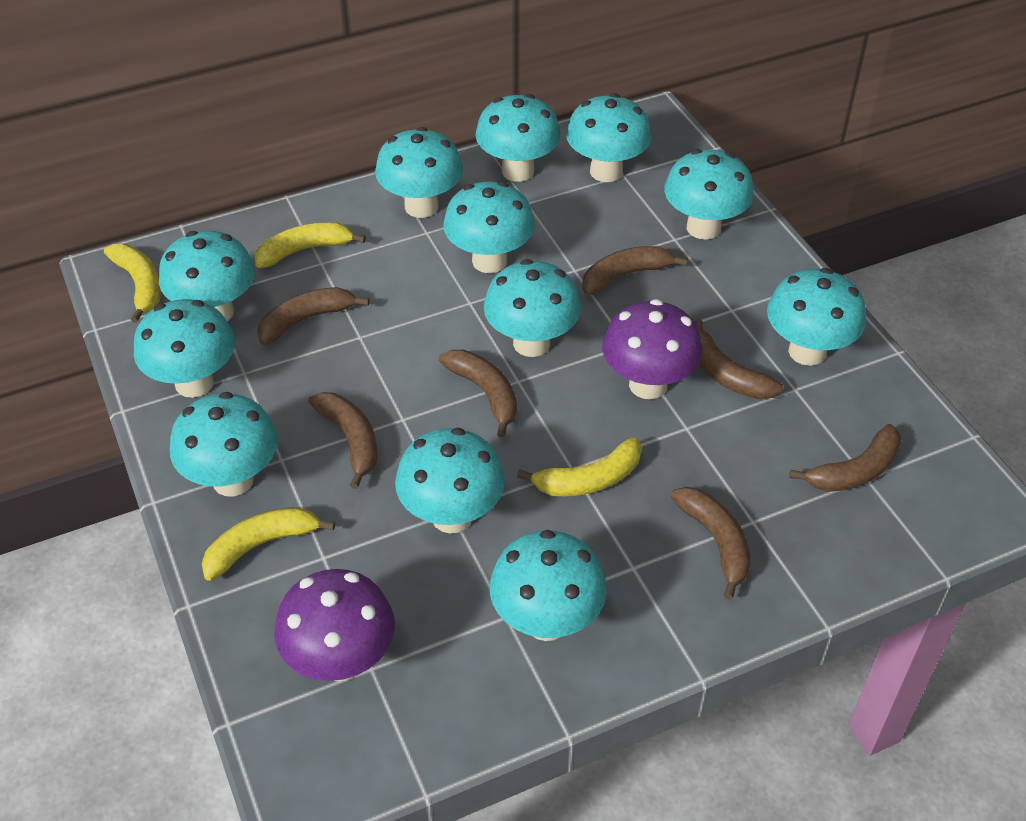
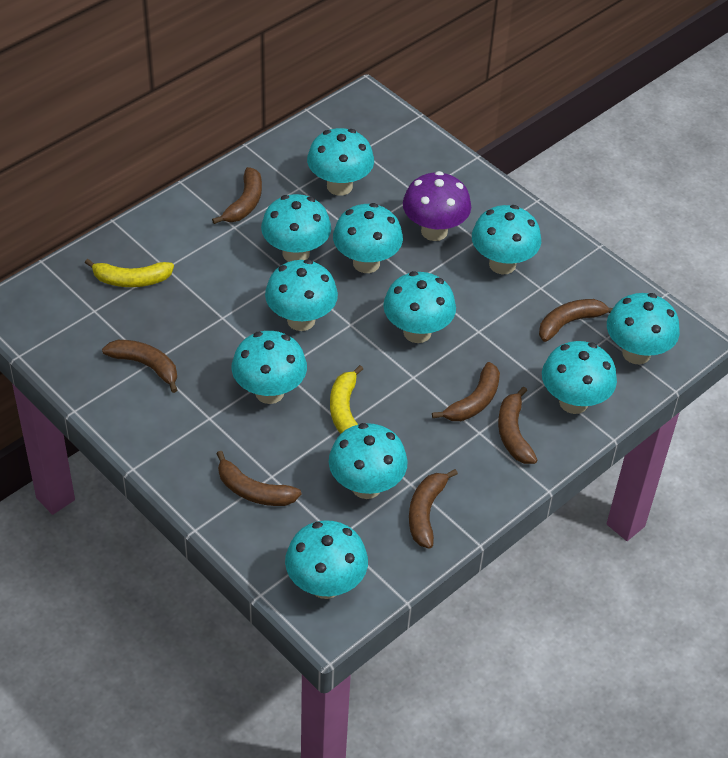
purple mushroom: 2 -> 1
turquoise mushroom: 12 -> 11
yellow banana: 4 -> 2

